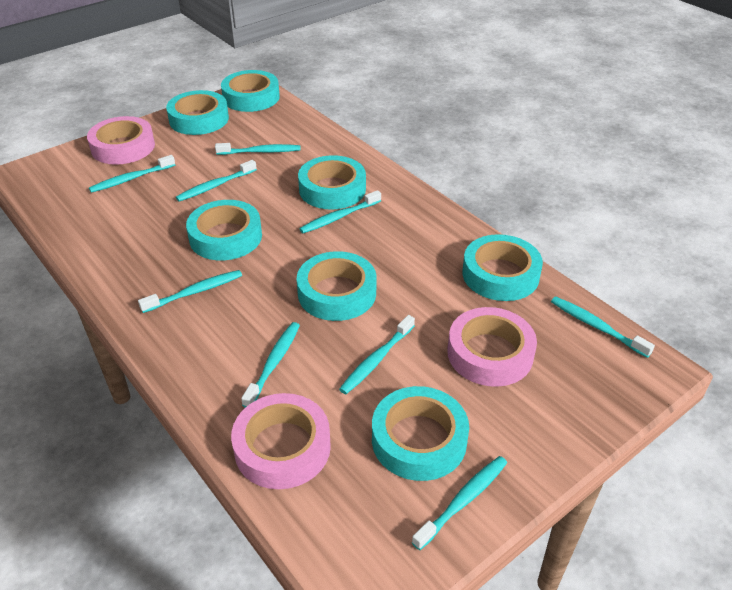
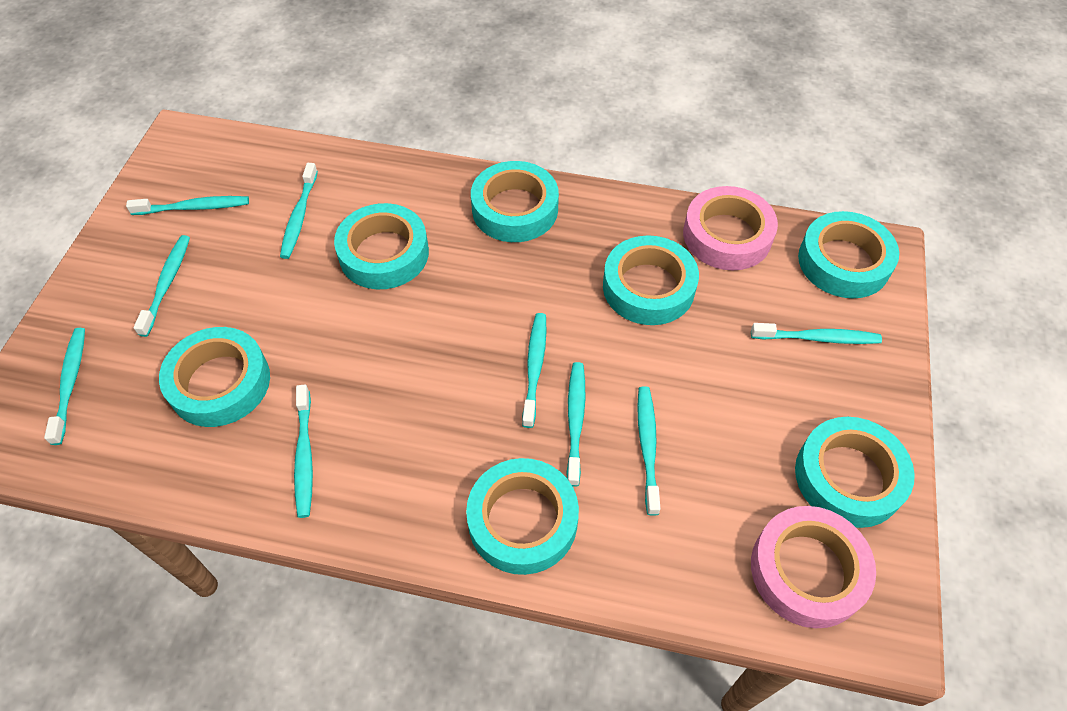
pink tape: 3 -> 2

